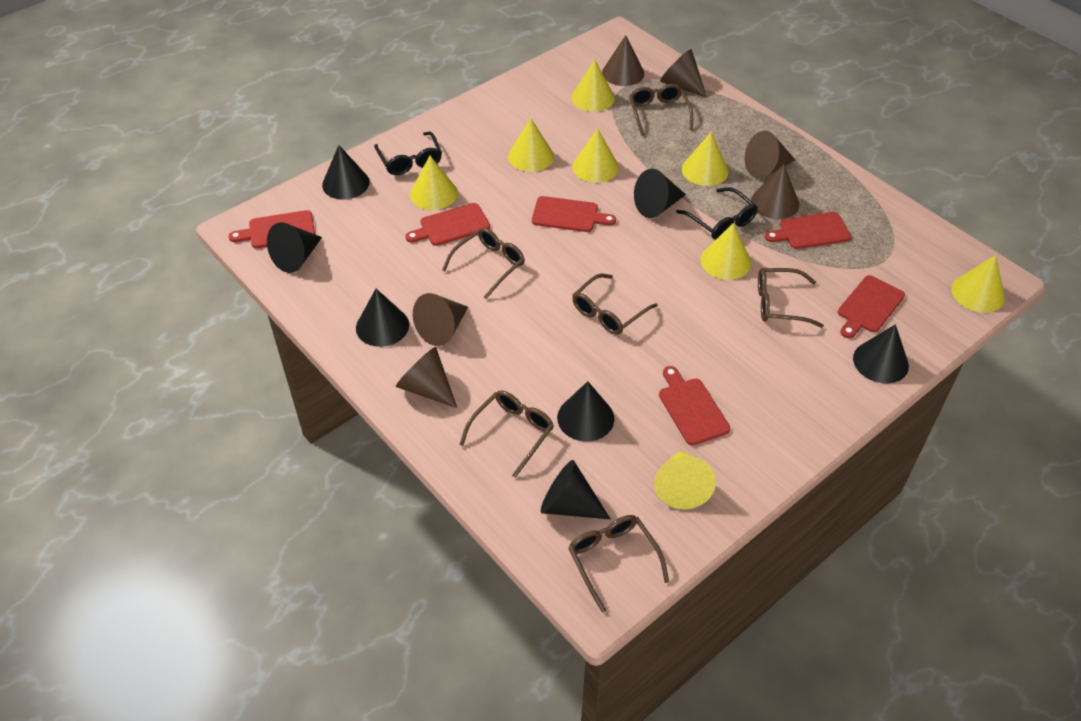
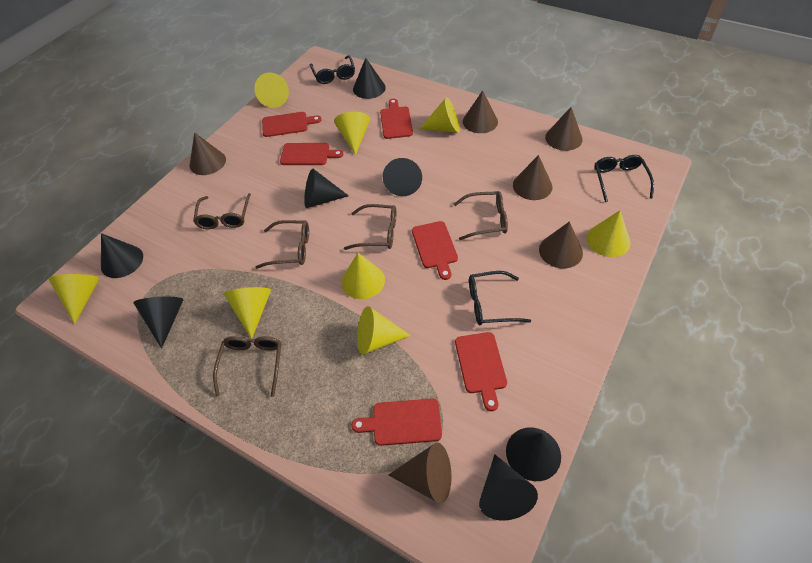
black glasses: 2 -> 3
brown glasses: 6 -> 5

